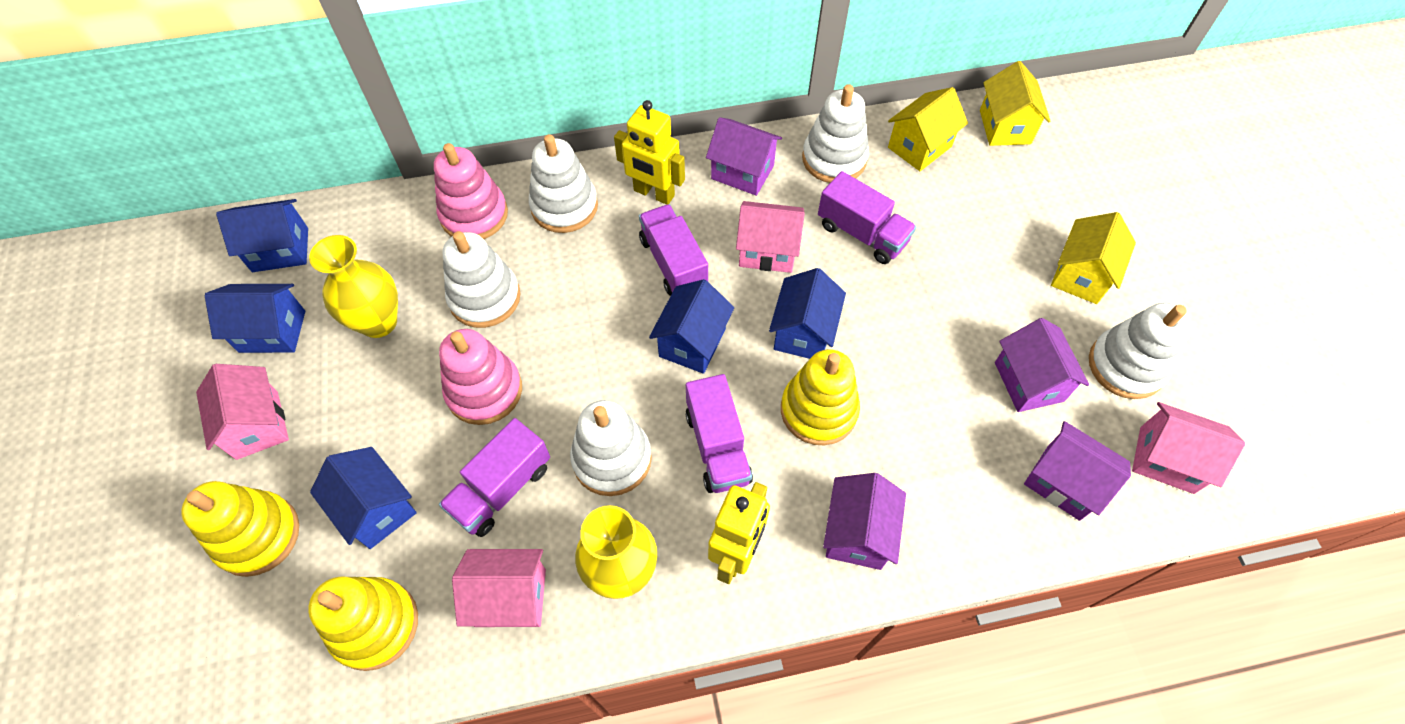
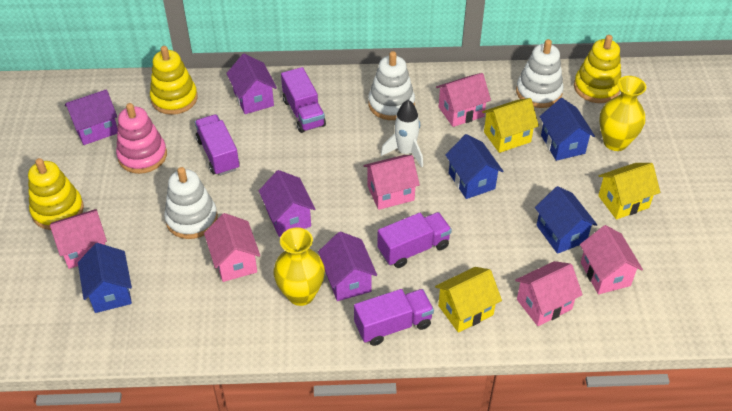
blue house: 5 -> 4
pink house: 4 -> 6
pink stacking toy: 2 -> 1
white rocket: 0 -> 1
white stacking toy: 5 -> 3
yellow robot: 2 -> 0

